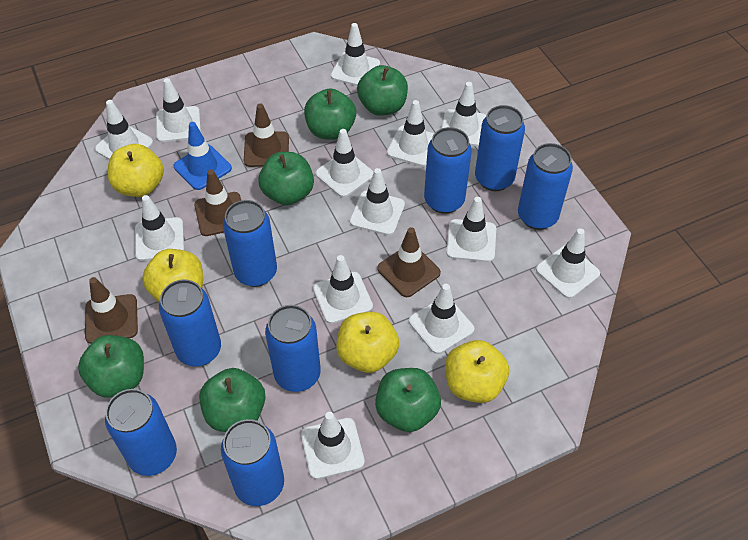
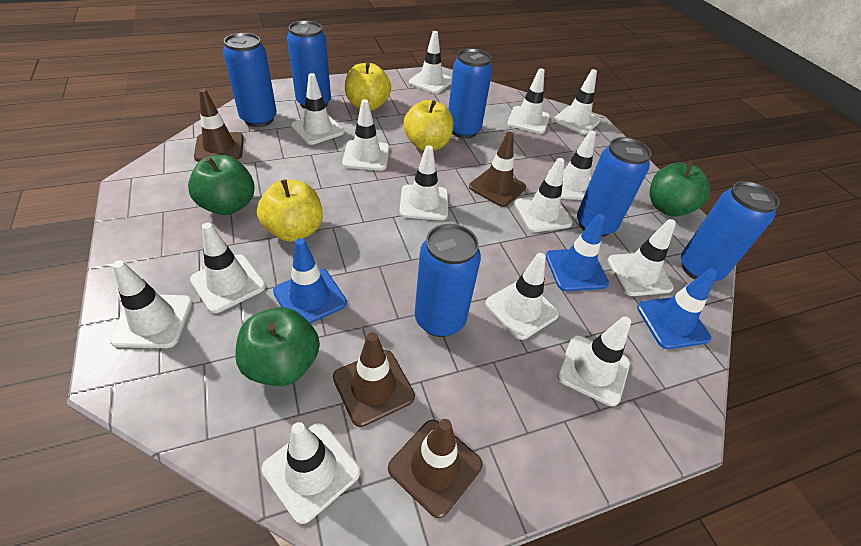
blue can: 8 -> 6
blue traffic cone: 1 -> 3
green apple: 6 -> 3
white traffic cone: 13 -> 14
yellow apple: 4 -> 3

